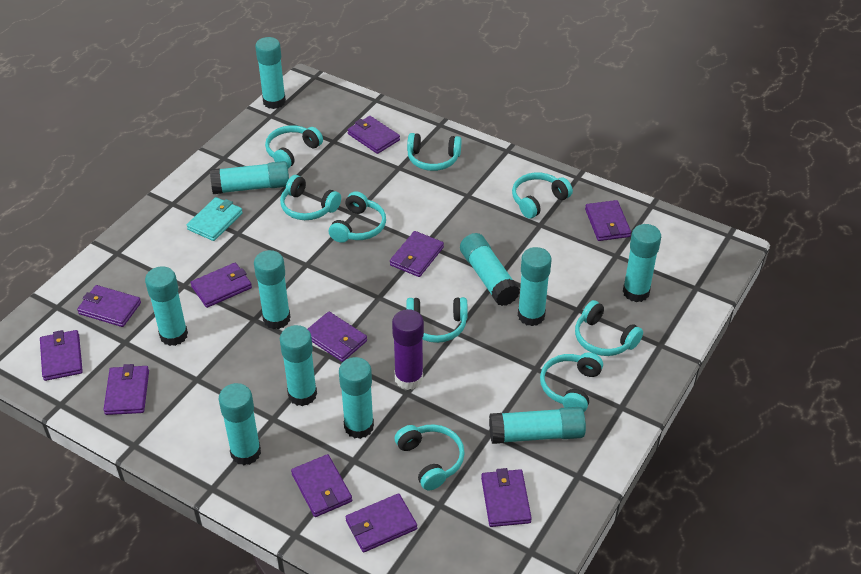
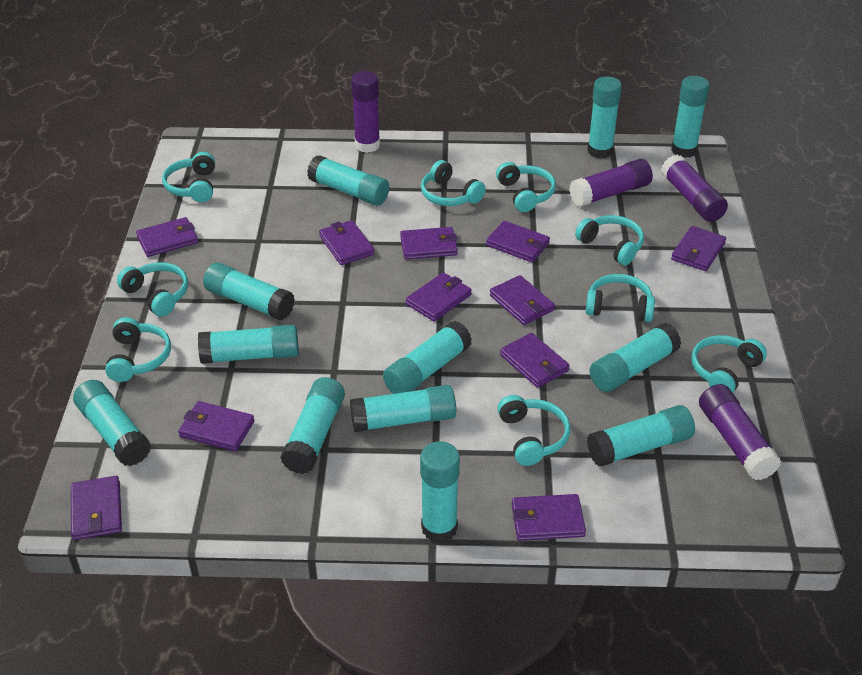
purple glue stick: 1 -> 4
turquoise glue stick: 11 -> 12
turquoise wallet: 1 -> 0

